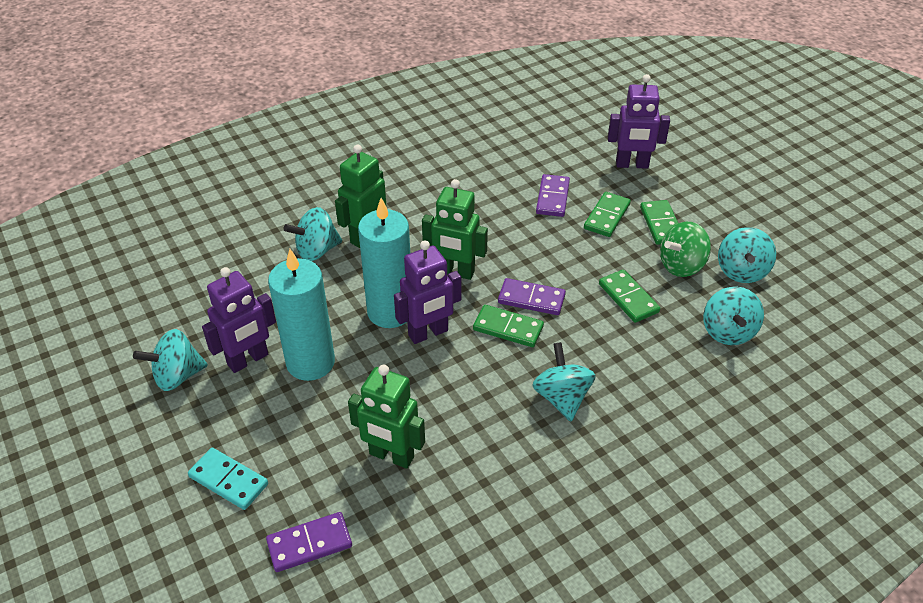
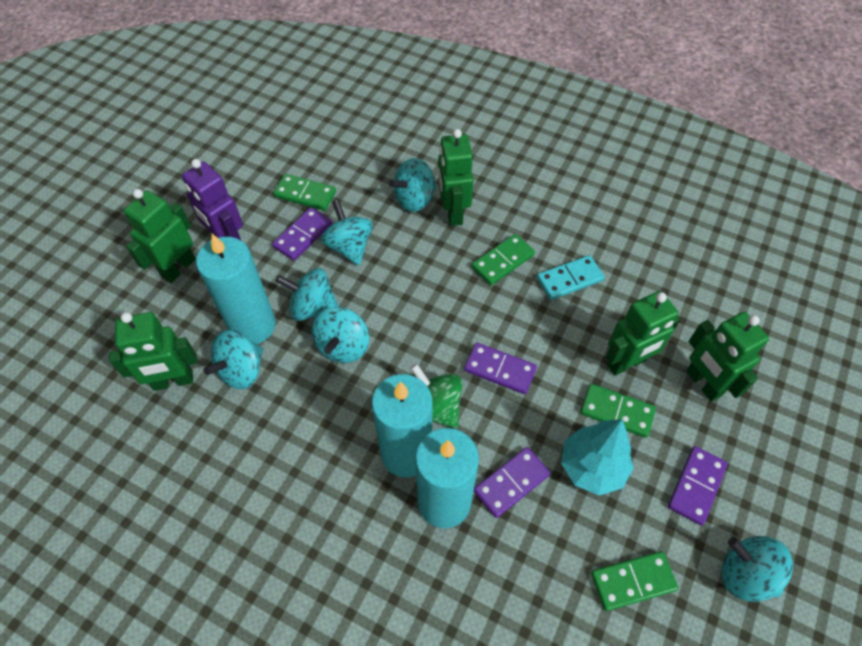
green robot: 3 -> 5
purple domino: 3 -> 4
purple robot: 3 -> 1
turquoise candle: 2 -> 3
turquoise spinning top: 5 -> 6
turquoise tree: 0 -> 1

